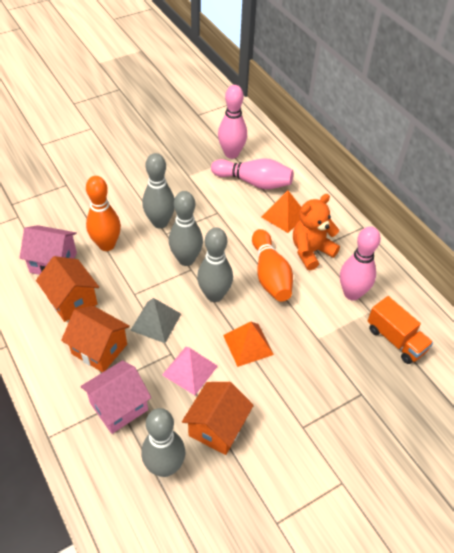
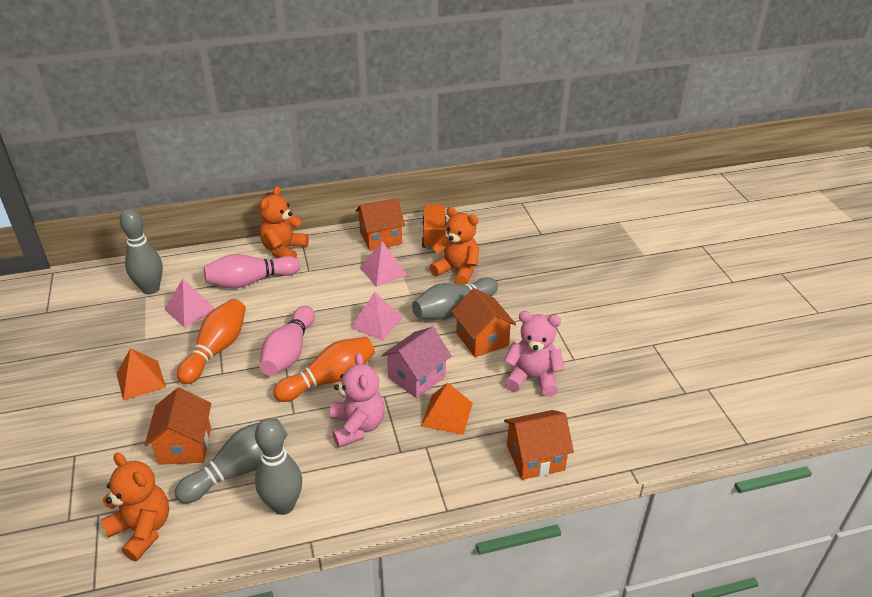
grey pyramid: 1 -> 0
orange house: 3 -> 4
orange teddy bear: 1 -> 3
pink bowling pin: 3 -> 2
pink house: 2 -> 1
pink pyramid: 1 -> 3
pink teddy bear: 0 -> 2

